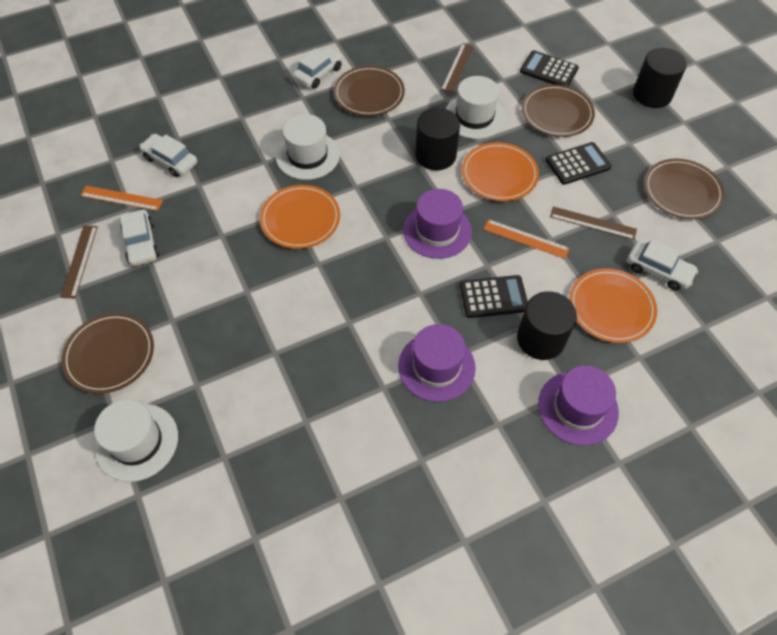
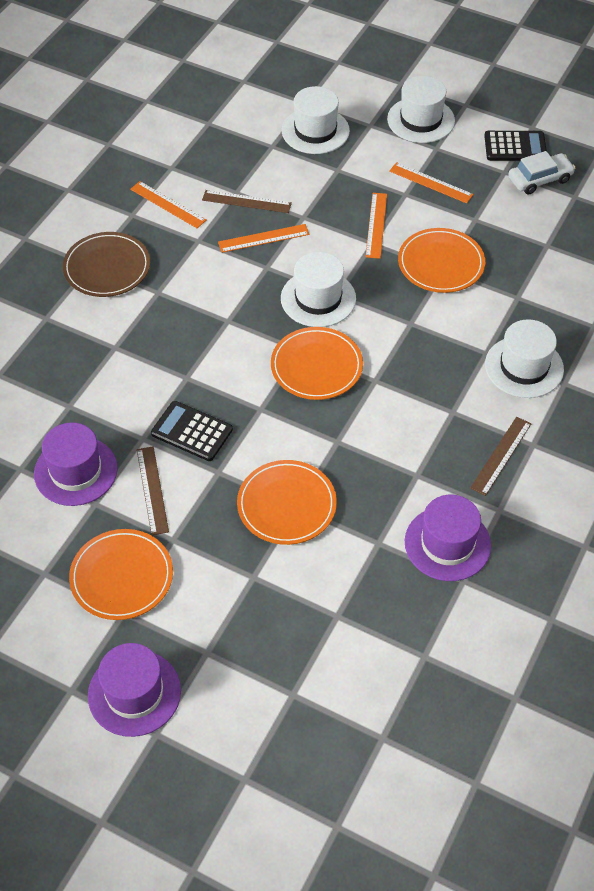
black calculator: 3 -> 2
black cylinder: 3 -> 0
brown plate: 4 -> 1
orange plate: 3 -> 4
orange ruler: 2 -> 4
white car: 4 -> 1
white hat: 3 -> 4

